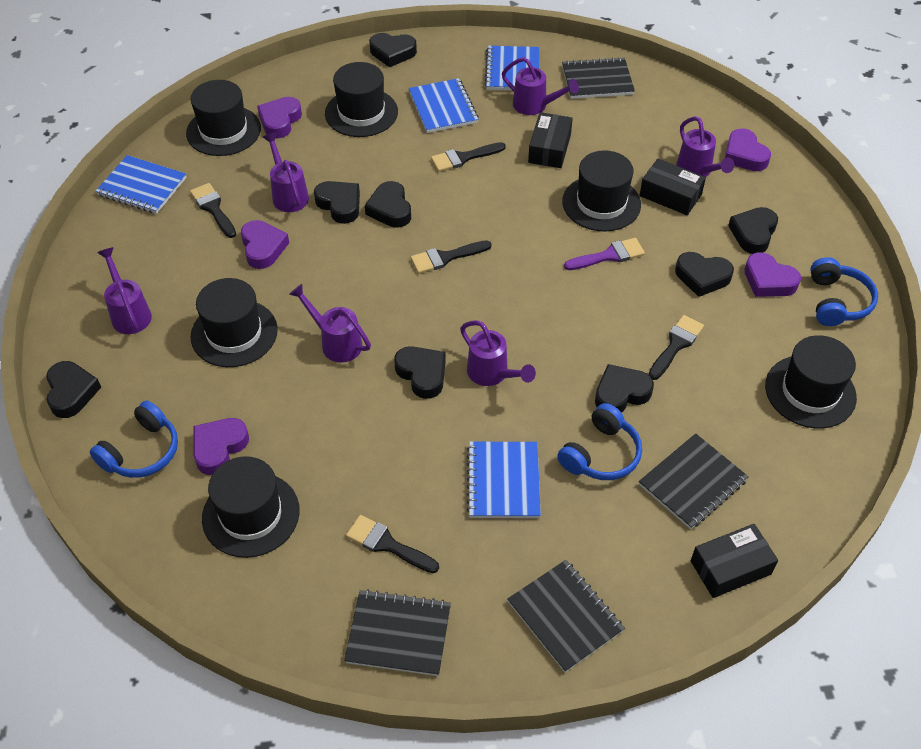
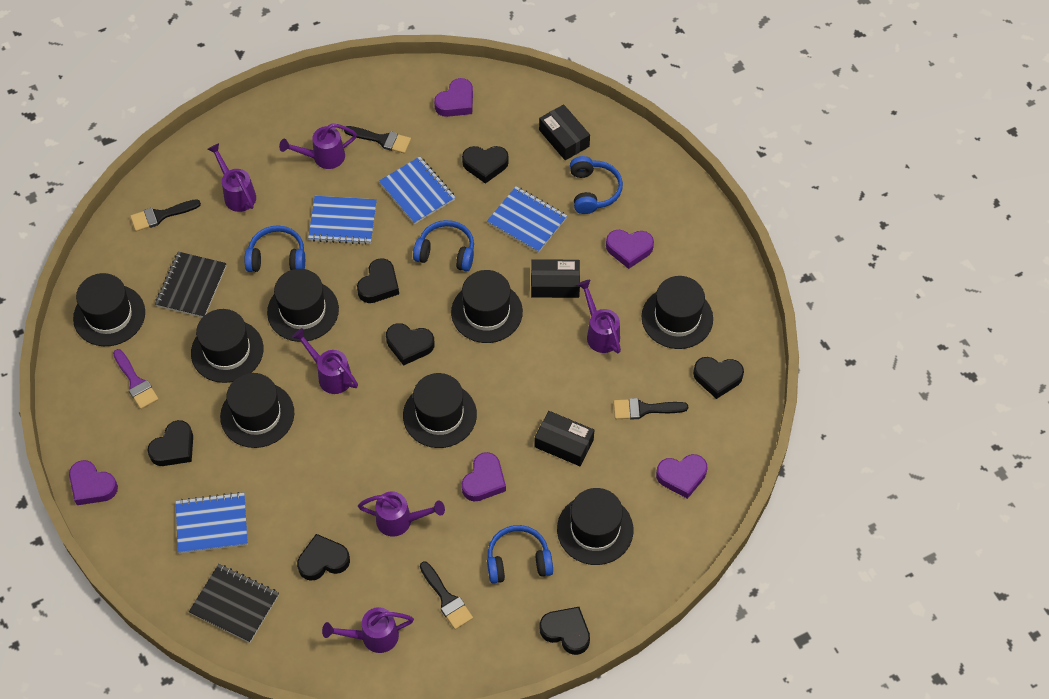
black brush: 5 -> 4
black hat: 6 -> 8
black heart: 8 -> 7
black notebook: 4 -> 2
blue headphones: 3 -> 4

